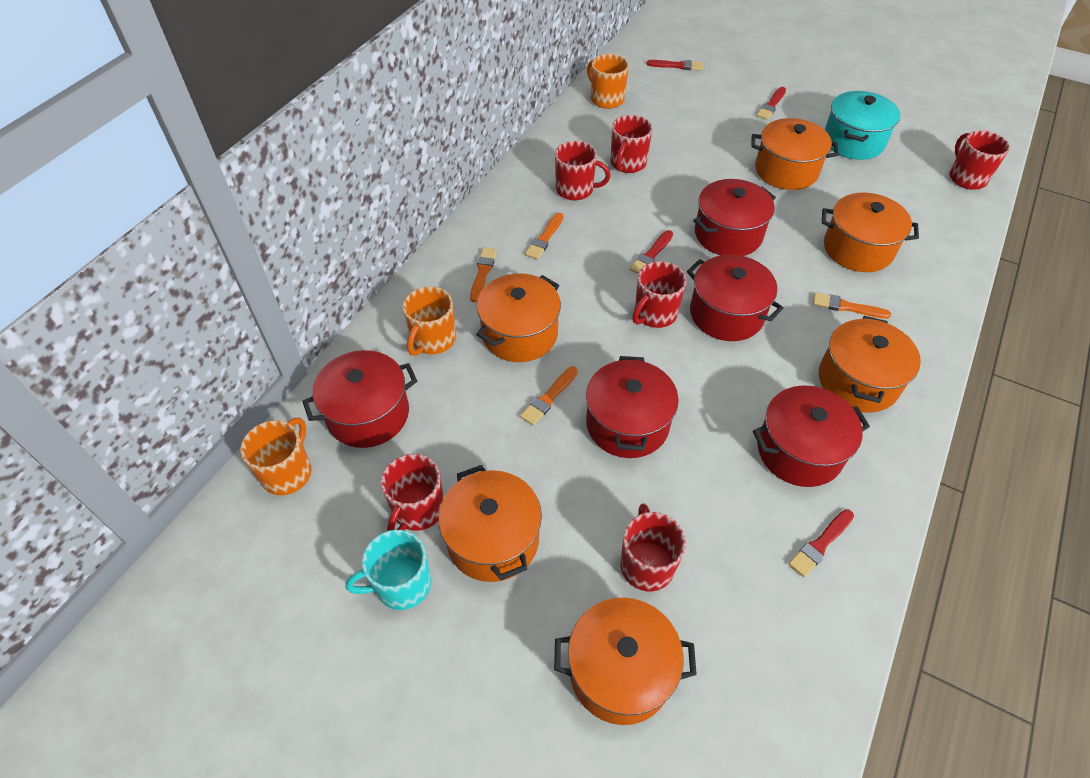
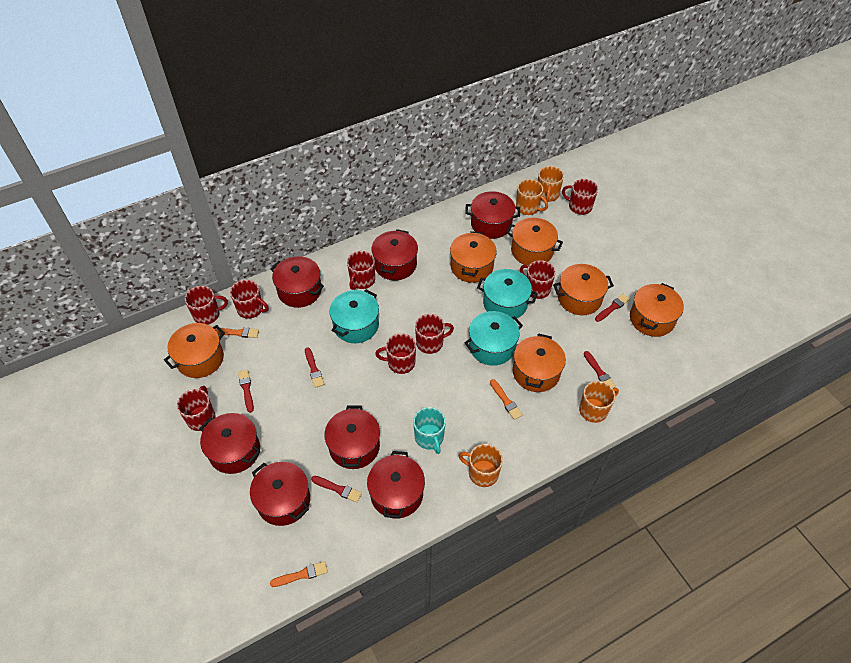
orange brush: 4 -> 3
orange mug: 3 -> 4
red brush: 4 -> 5
red mug: 6 -> 8
red pot: 5 -> 7
turquoise pot: 1 -> 3

